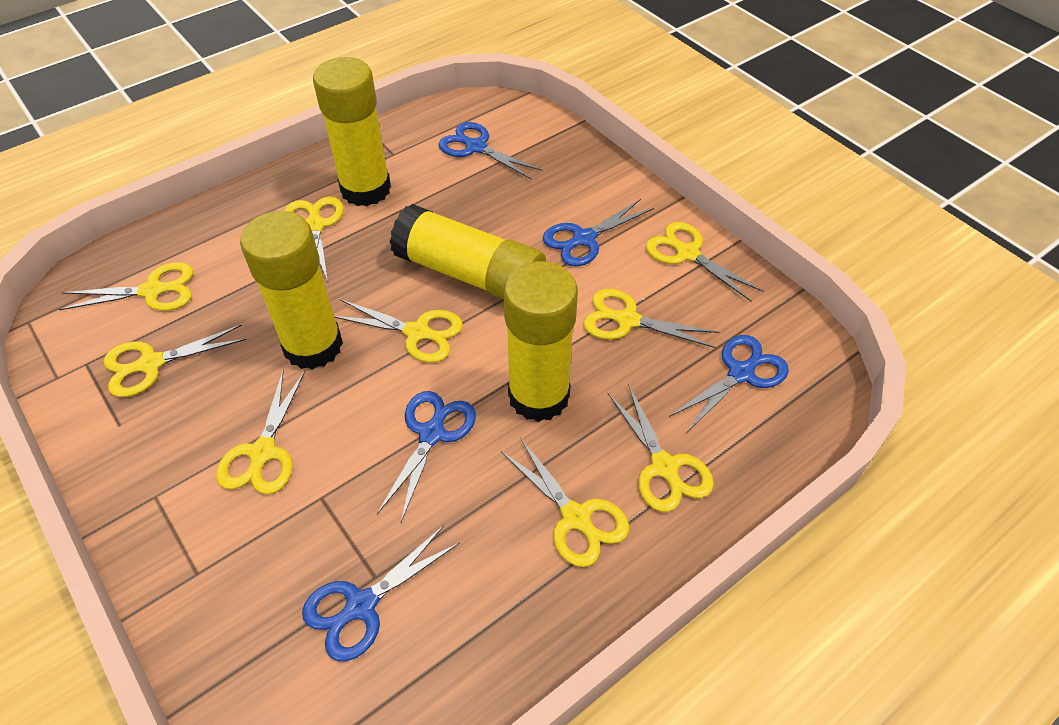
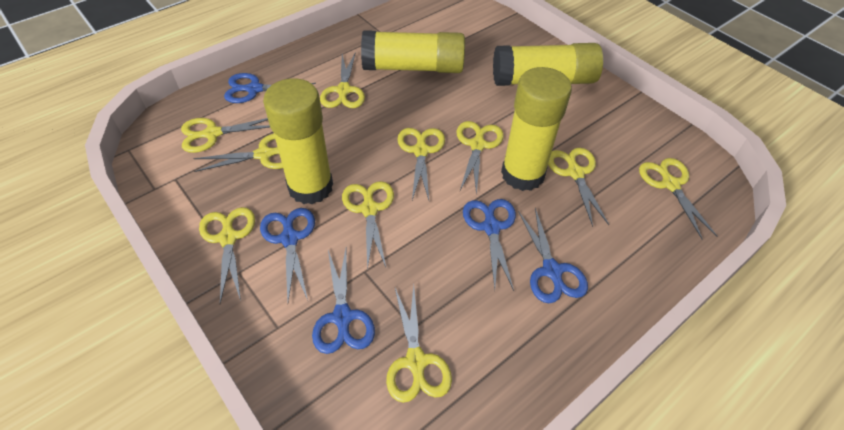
yellow scissors: 9 -> 10

